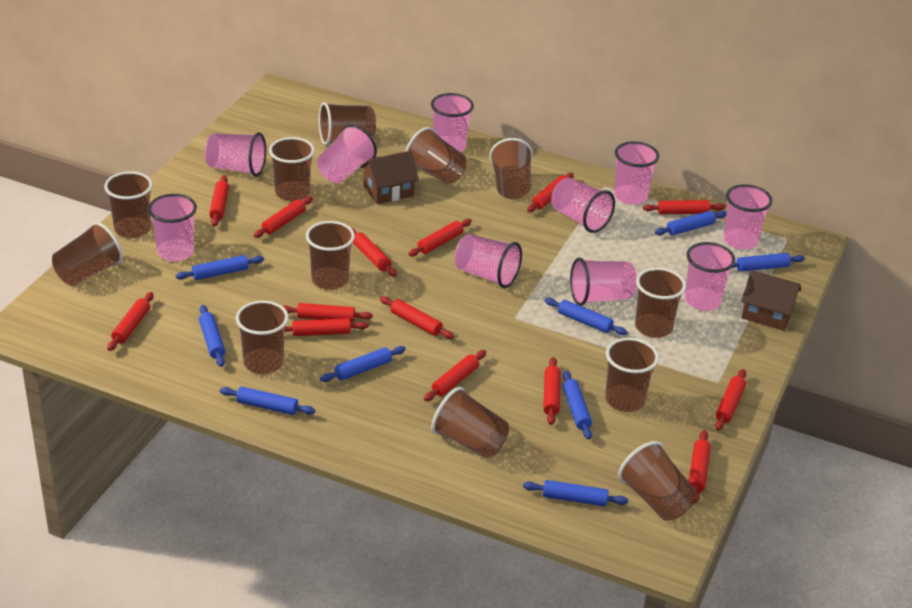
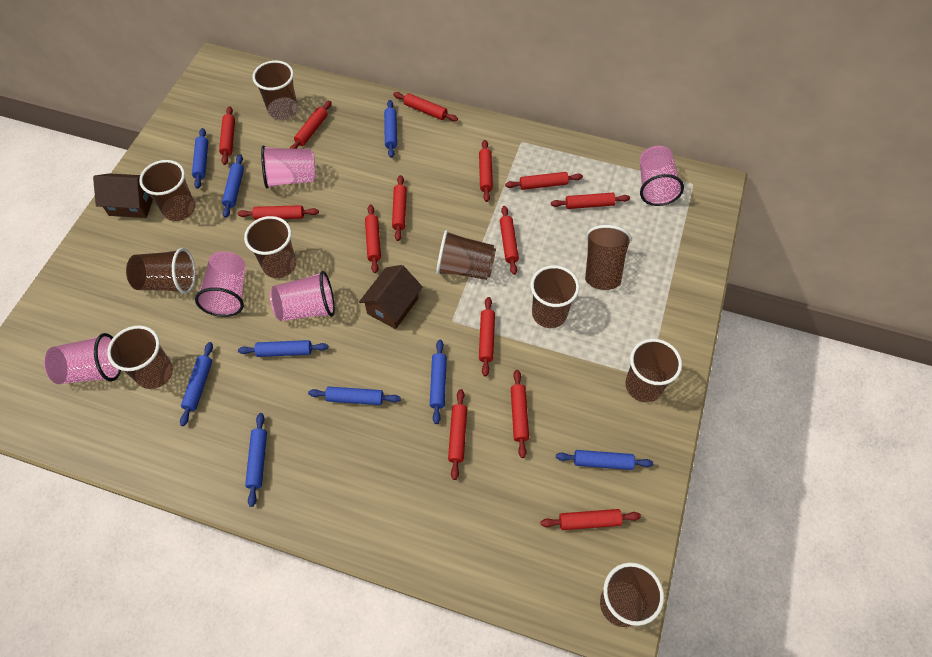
brown cup: 12 -> 10
pink cup: 10 -> 5

